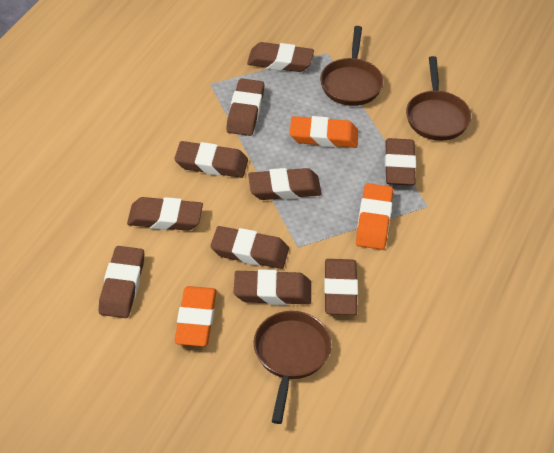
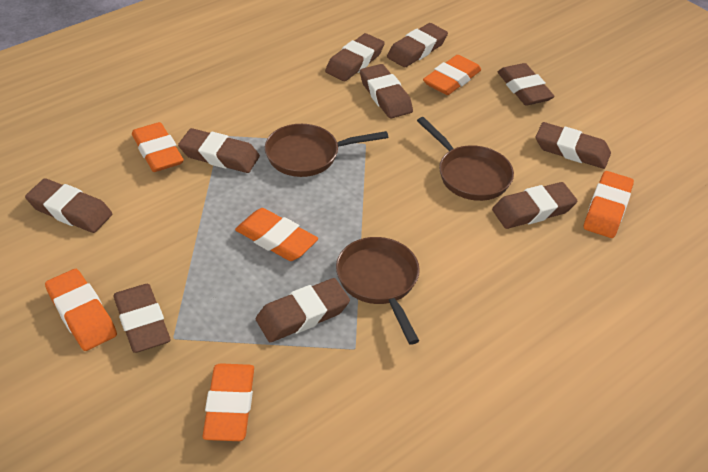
orange eraser: 3 -> 6

